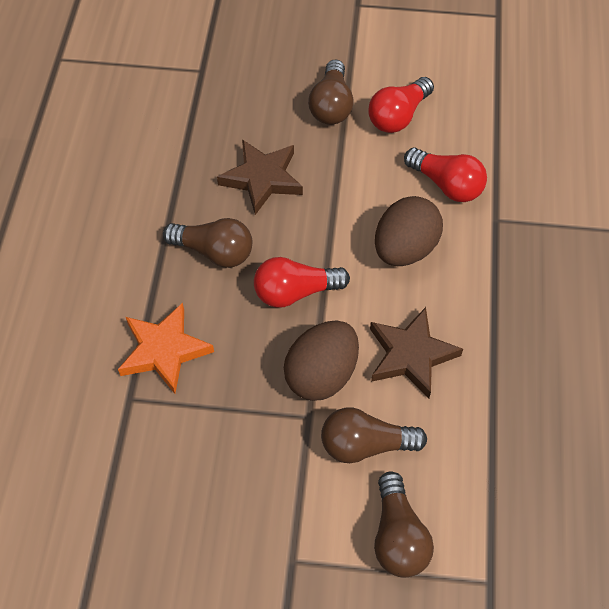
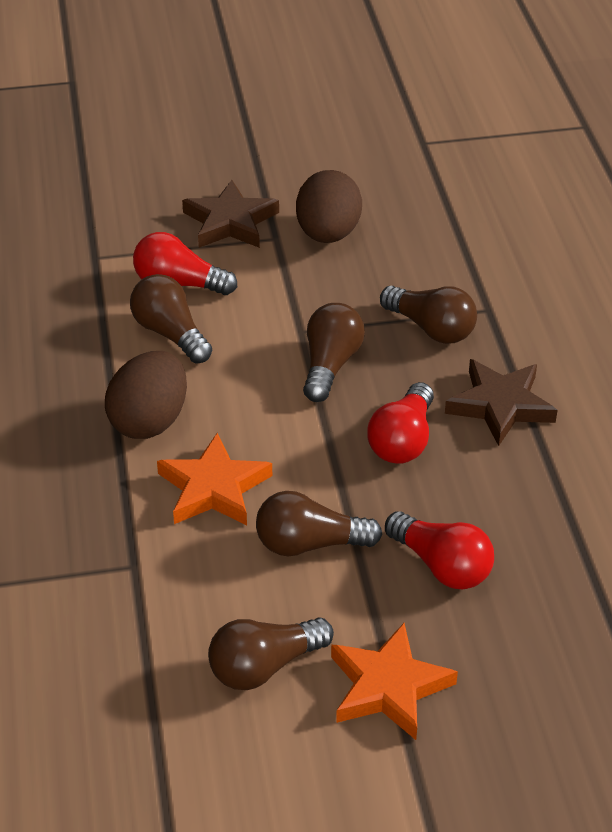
brown light bulb: 4 -> 5
orange star: 1 -> 2

